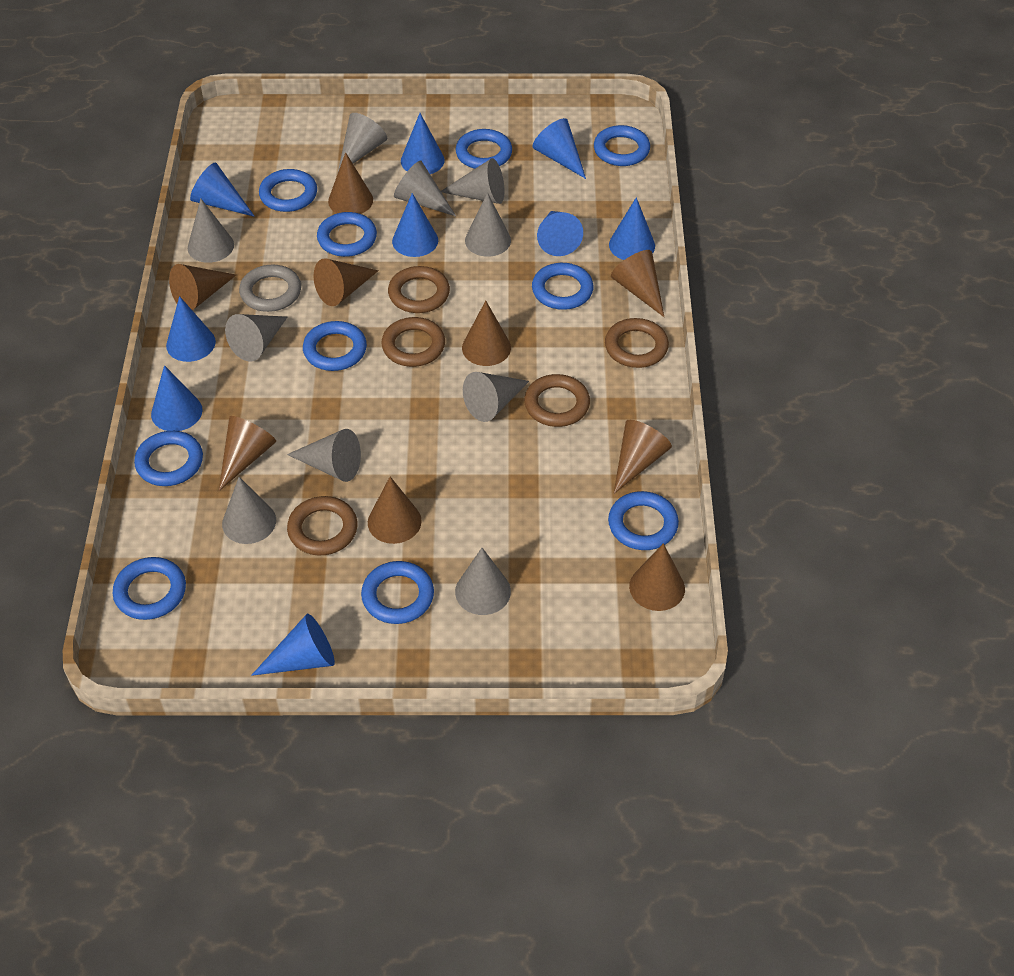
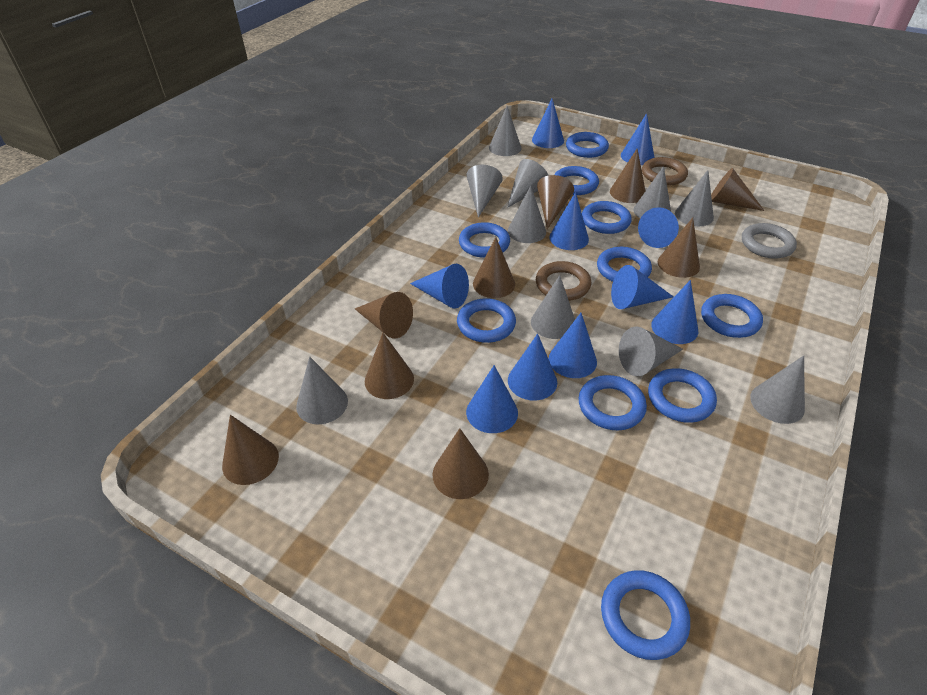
blue cone: 9 -> 10
brown ring: 5 -> 2

